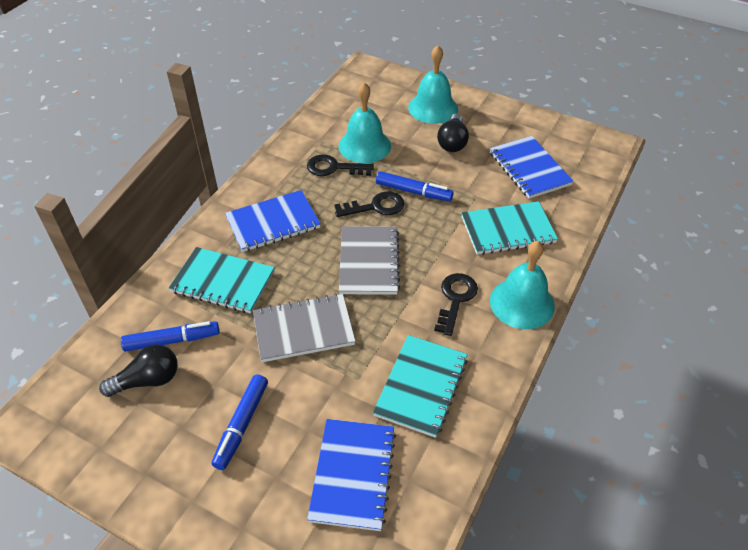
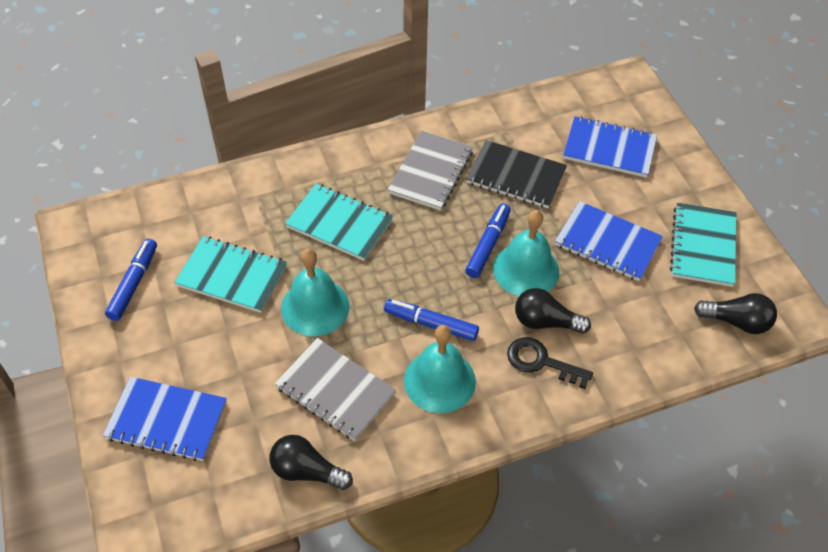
black key: 3 -> 1
black light bulb: 2 -> 3
black notebook: 0 -> 1

